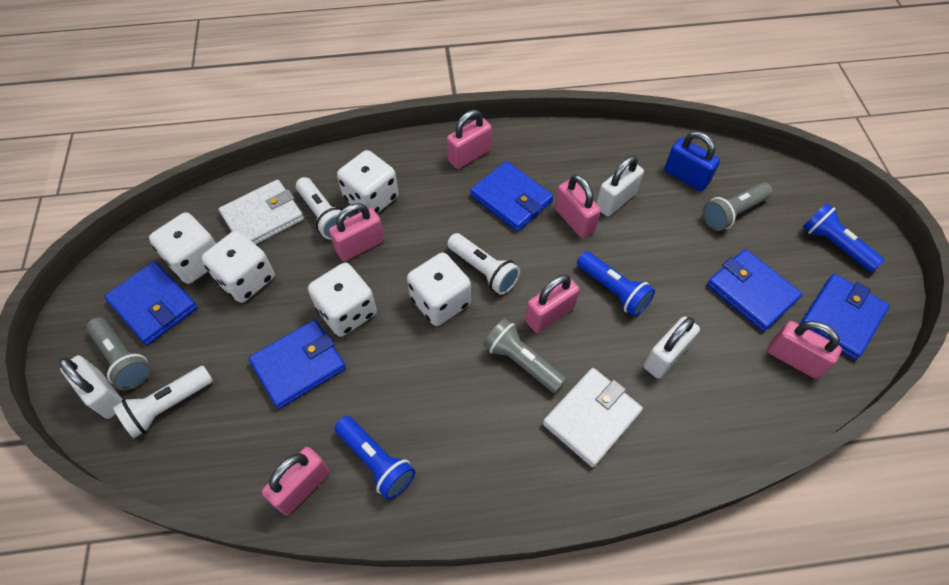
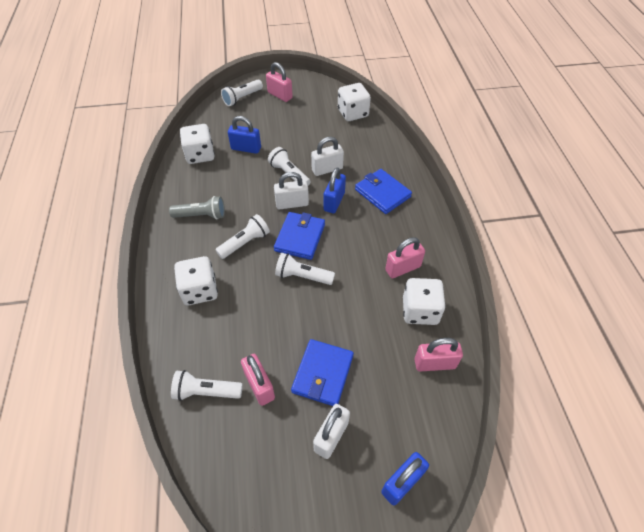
blue flashlight: 3 -> 0
blue padlock: 1 -> 3
blue wallet: 5 -> 3
grey flashlight: 3 -> 1
pink padlock: 6 -> 4
white dice: 5 -> 4
white flashlight: 3 -> 5
white wallet: 2 -> 0

